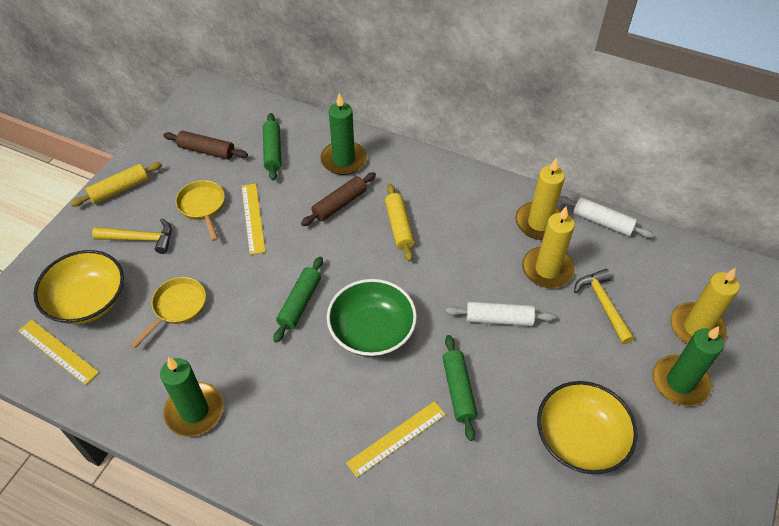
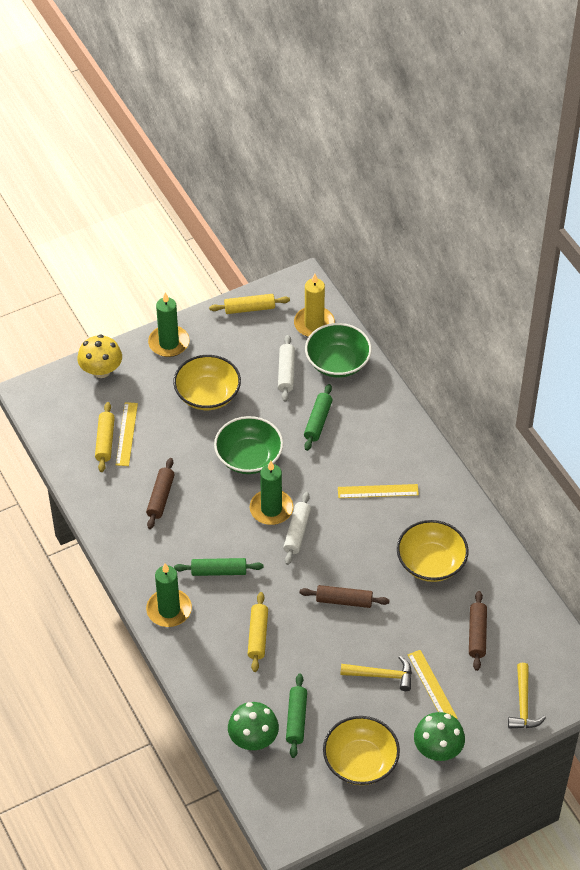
brown rolling pin: 2 -> 3
green bowl: 1 -> 2
green mushroom: 0 -> 2
yellow bowl: 2 -> 3
yellow candle: 3 -> 1
yellow mushroom: 0 -> 1
yellow pan: 2 -> 0
yellow rolling pin: 2 -> 3

